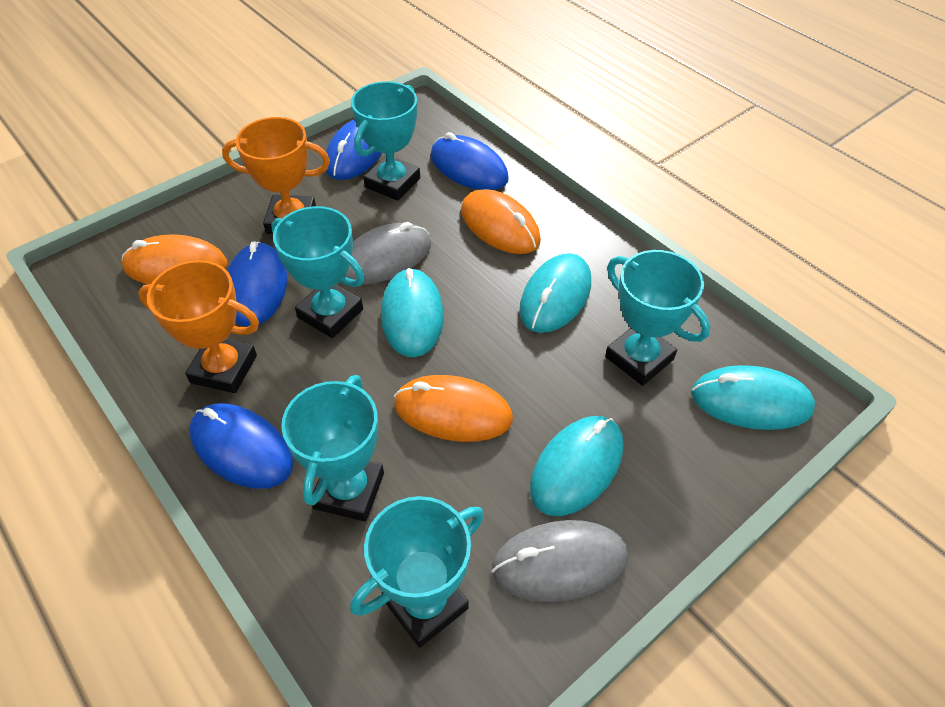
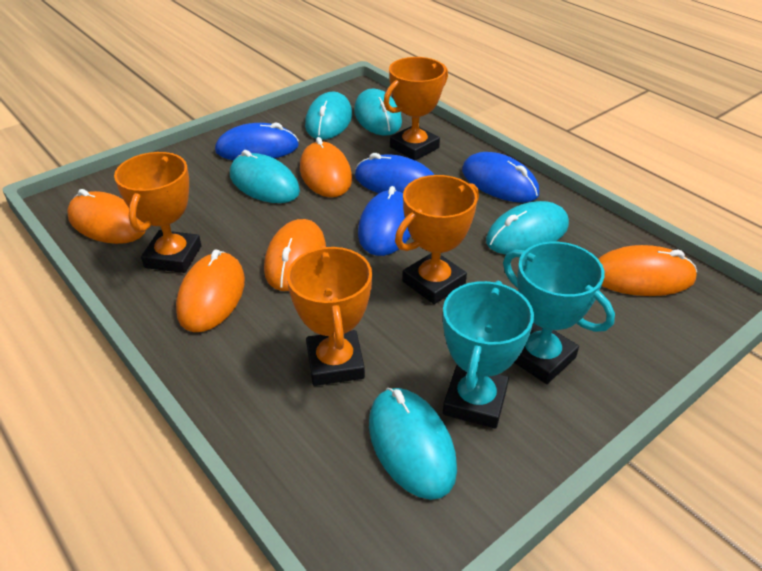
grey mouse: 2 -> 0
orange mouse: 3 -> 5
orange trophy: 2 -> 4
turquoise mouse: 4 -> 5
turquoise trophy: 5 -> 2

